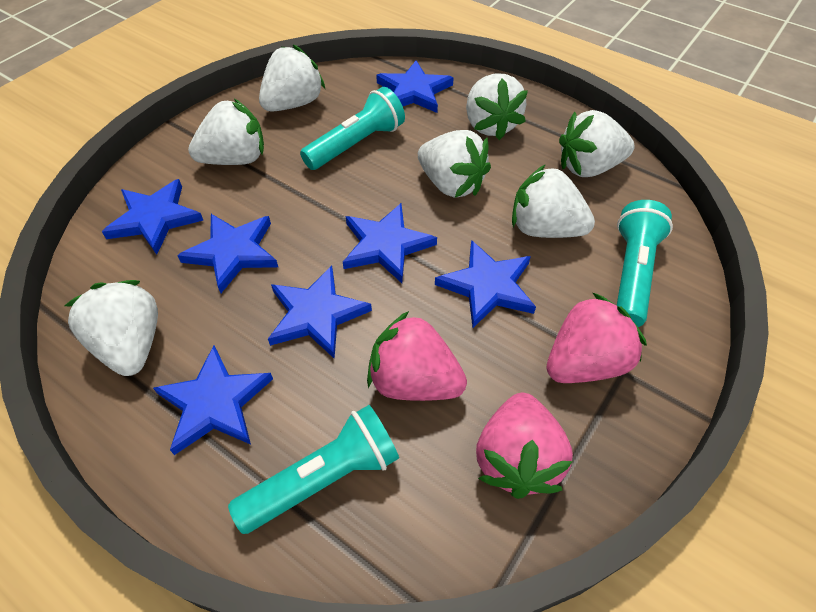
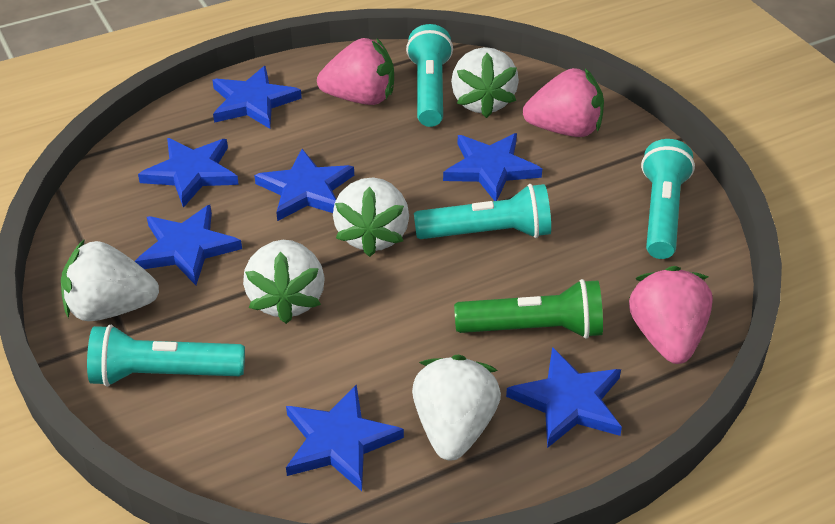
green flashlight: 0 -> 1
turquoise flashlight: 3 -> 4
white strawberry: 7 -> 5

